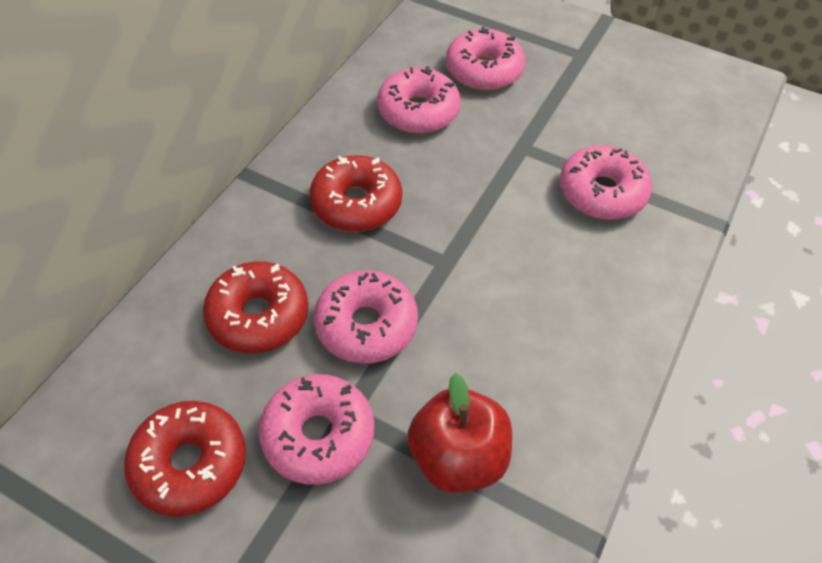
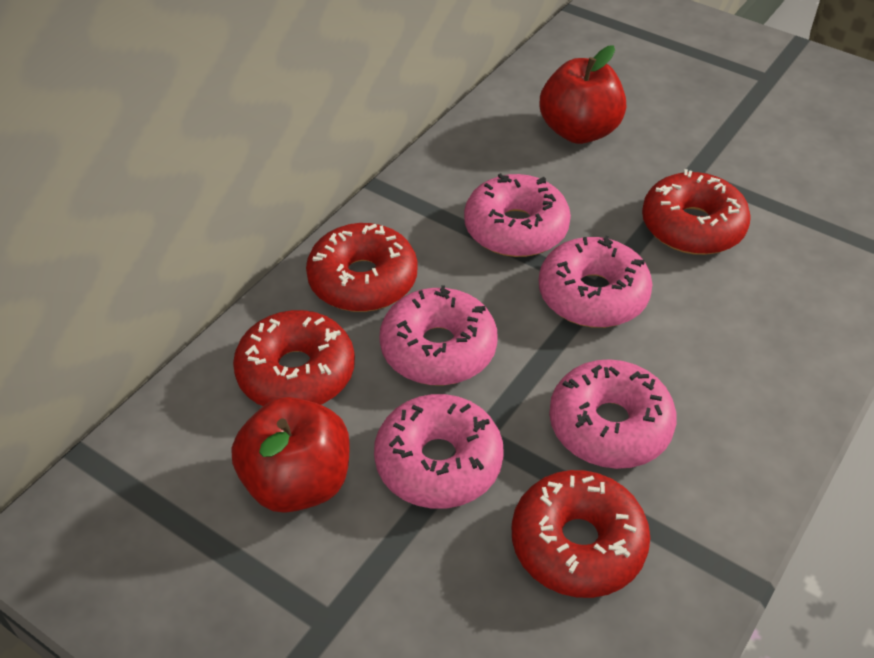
red apple: 1 -> 2
red donut: 3 -> 4

